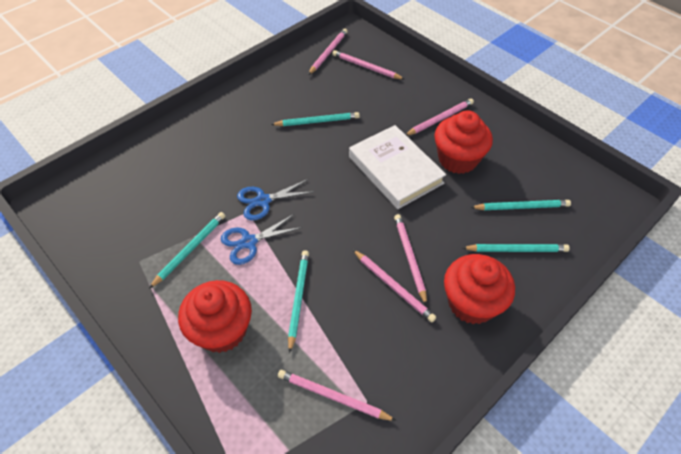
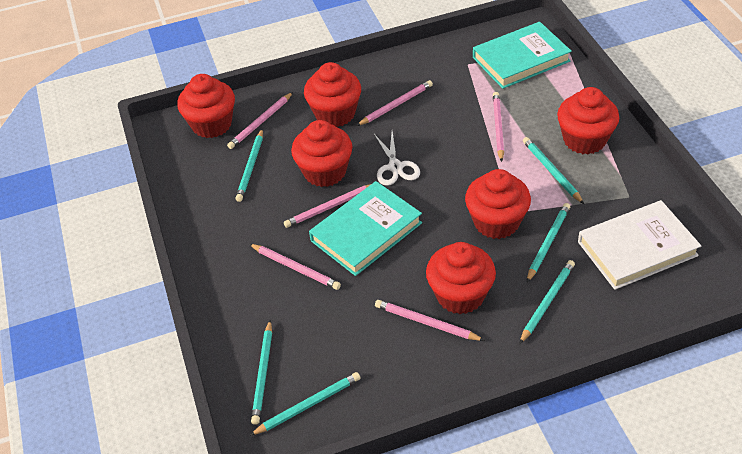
blue scissors: 2 -> 0
red cupcake: 3 -> 6
turquoise book: 0 -> 2
turquoise pencil: 5 -> 6
white scissors: 0 -> 1

